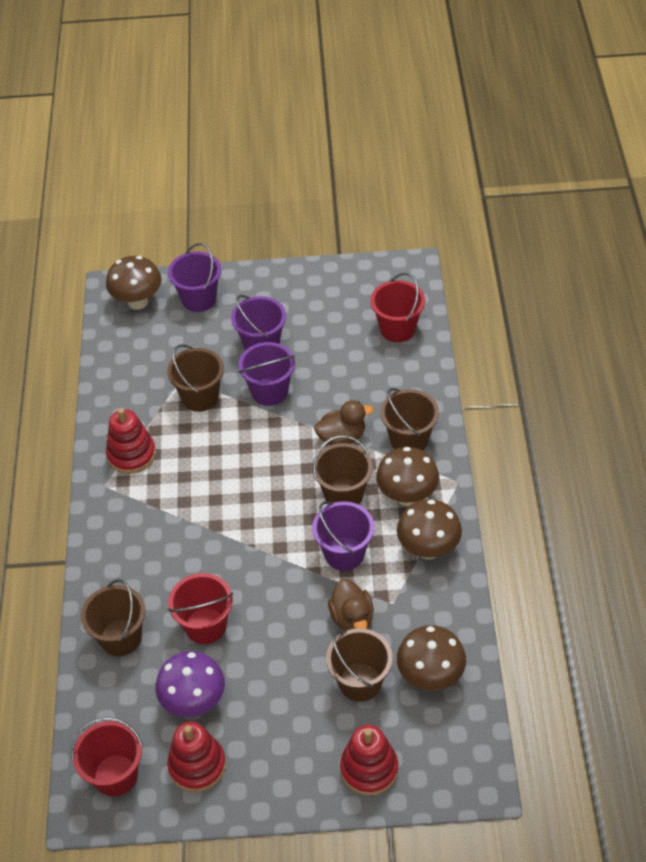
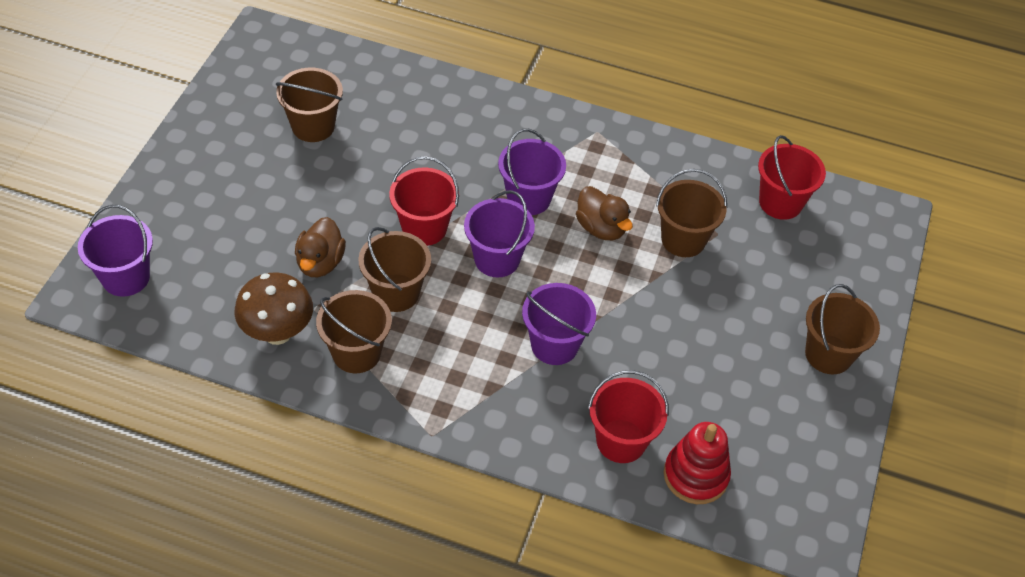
brown mushroom: 4 -> 1
purple mushroom: 1 -> 0
red stacking toy: 3 -> 1

